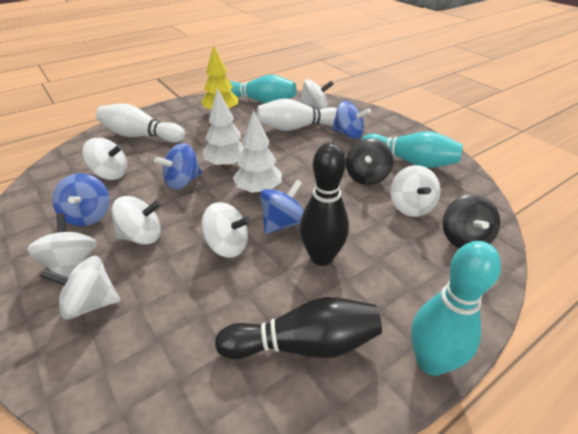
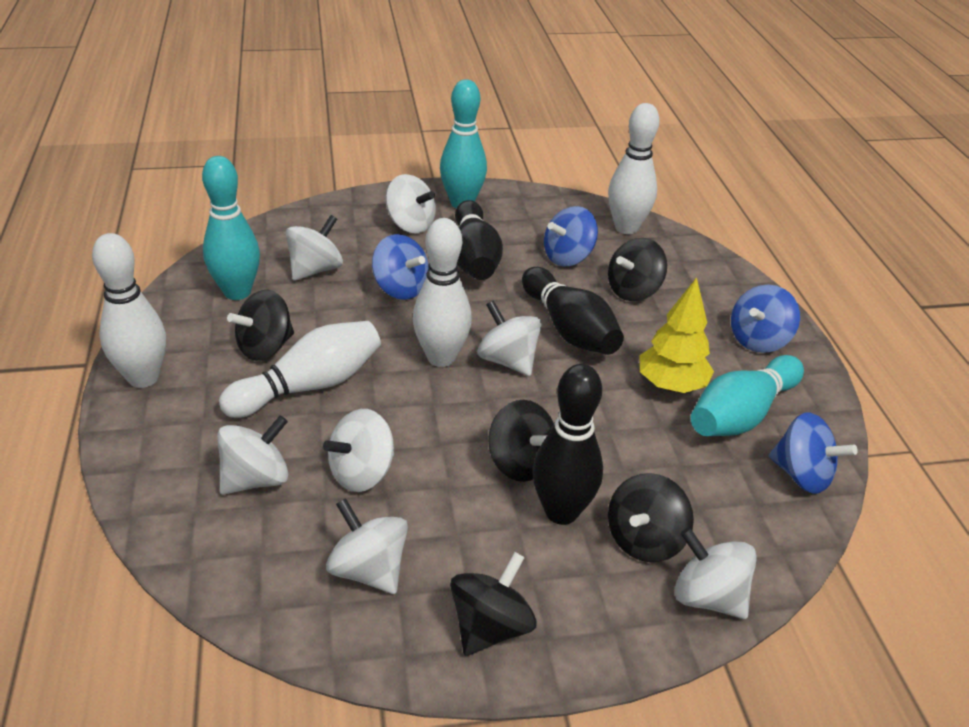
black bowling pin: 2 -> 3
black spinning top: 2 -> 5
white bowling pin: 2 -> 4
white tree: 2 -> 0

